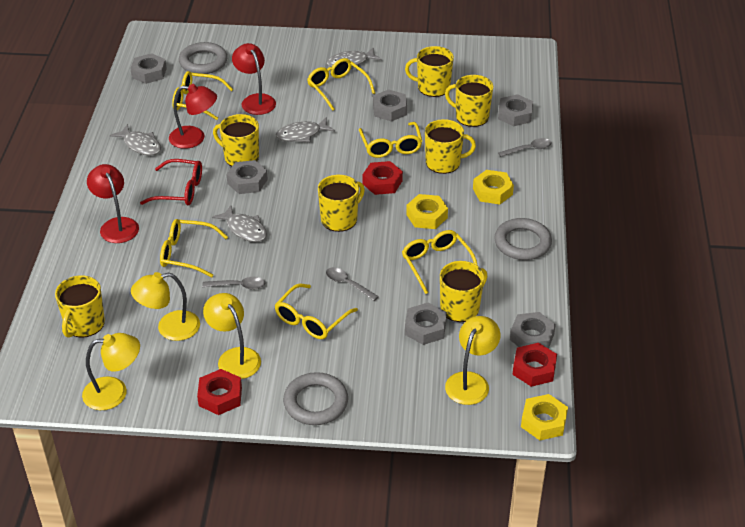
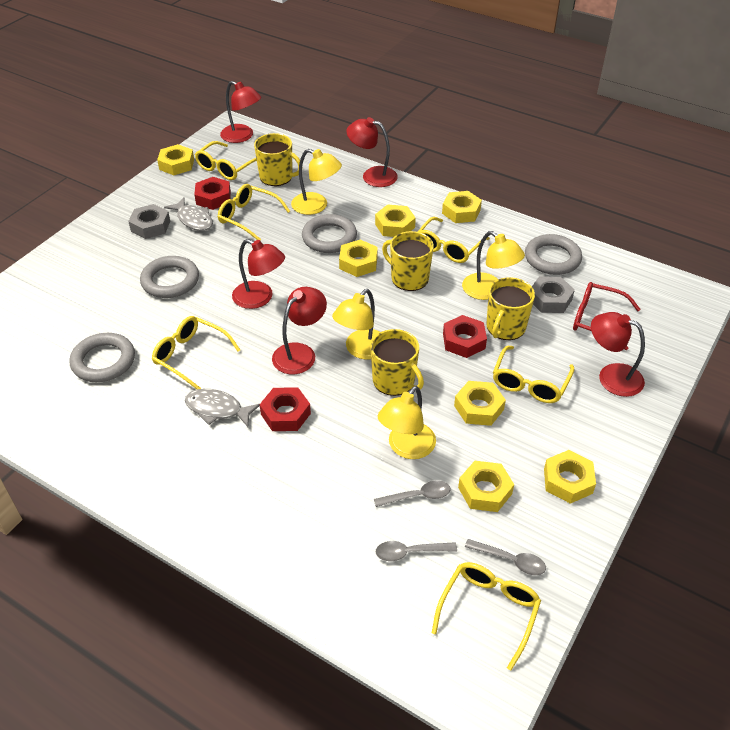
grey fish: 4 -> 2
grey nut: 6 -> 2
grey ring: 3 -> 4
red lamp: 3 -> 5
yellow mug: 7 -> 4
yellow nut: 3 -> 7

